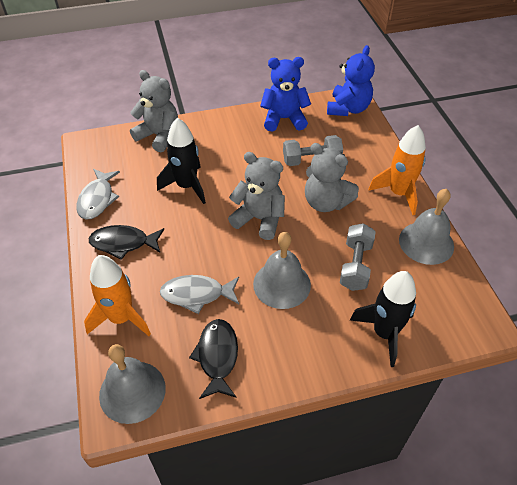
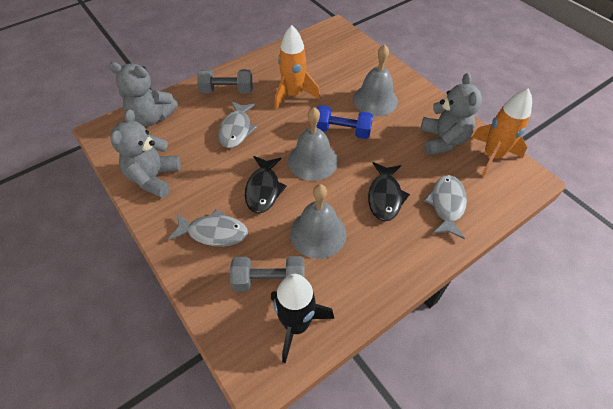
black rocket: 2 -> 1
blue dumbbell: 0 -> 1
blue teddy bear: 2 -> 0
grey fish: 2 -> 3

